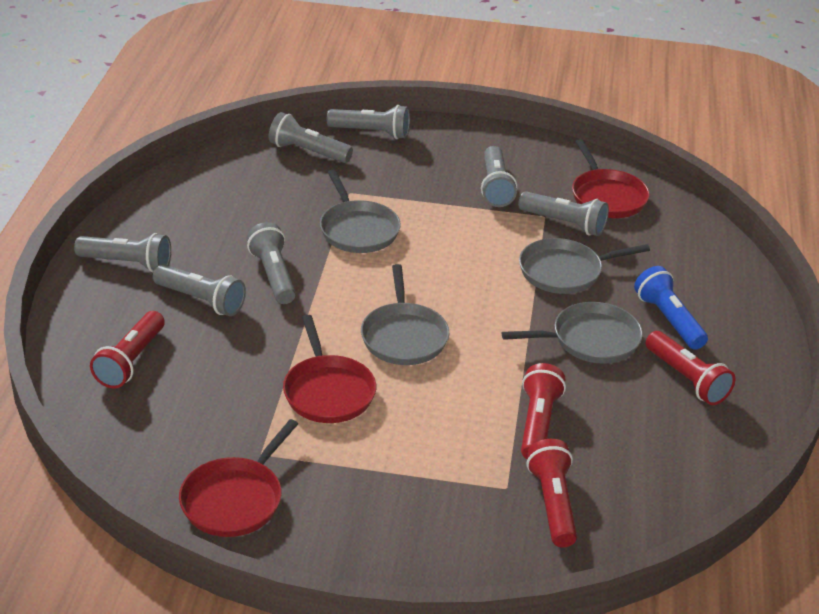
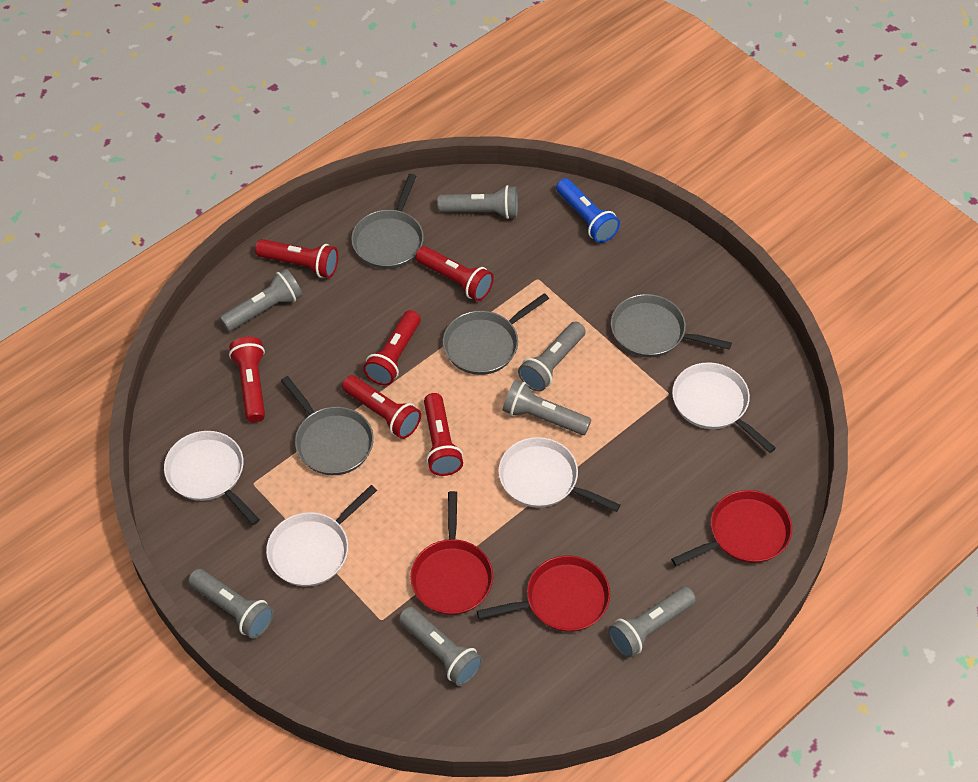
red flashlight: 4 -> 6
white pan: 0 -> 4

